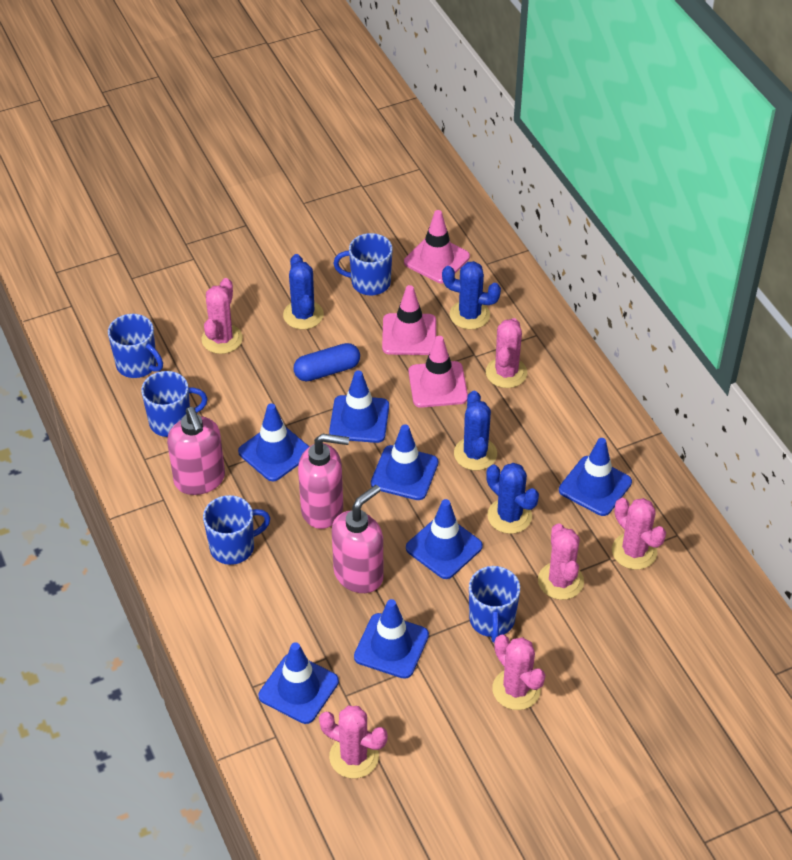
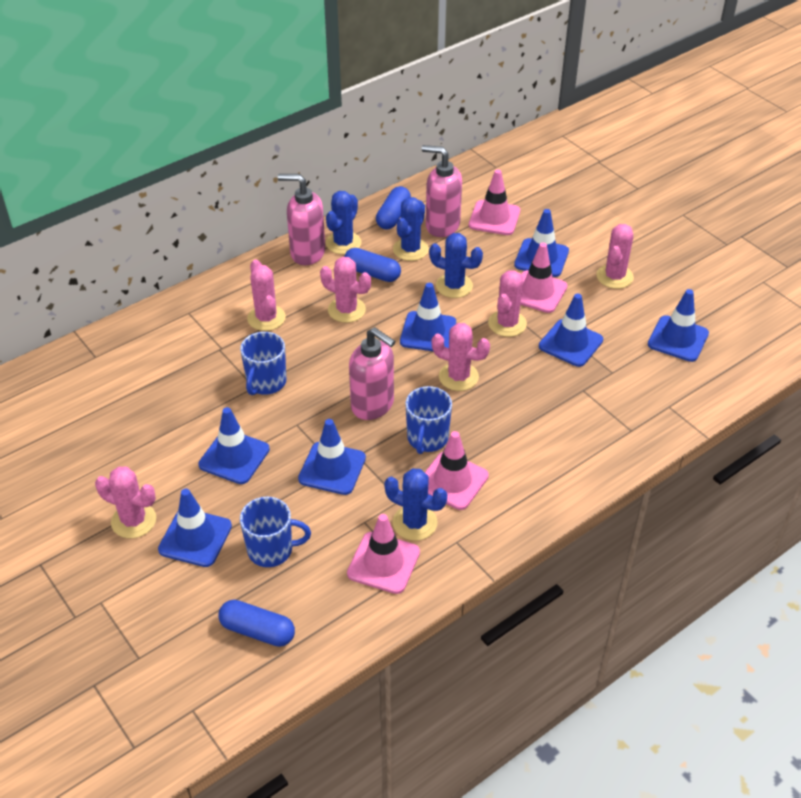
blue capsule: 1 -> 3
blue mug: 5 -> 3
pink traffic cone: 3 -> 4

